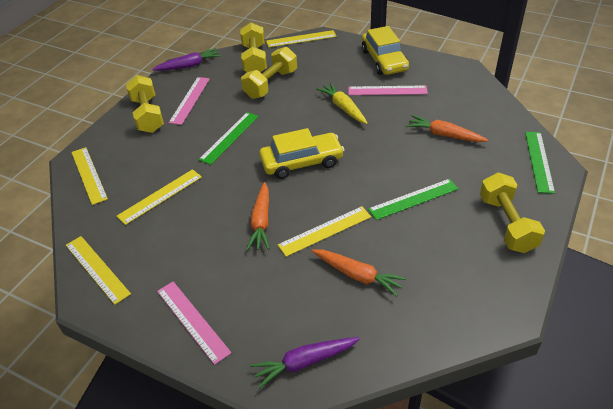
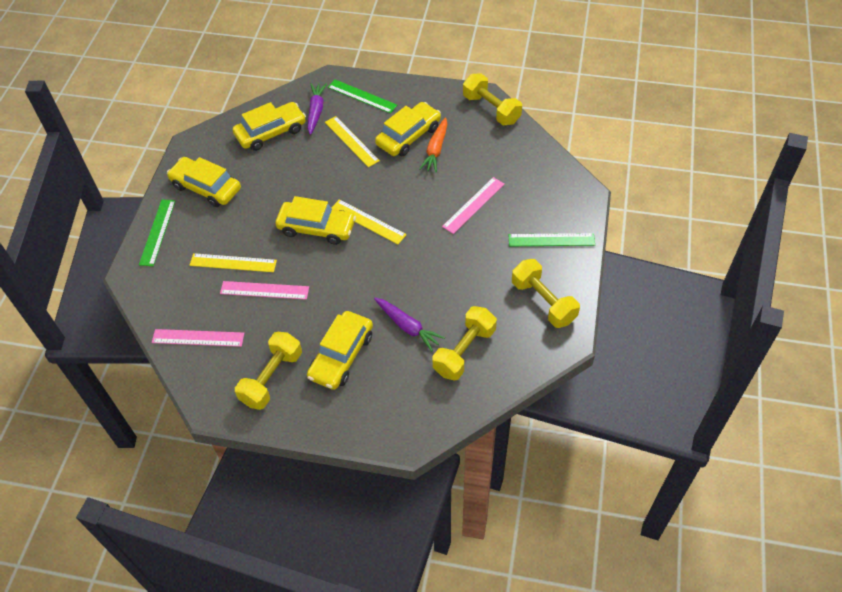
orange carrot: 3 -> 1
yellow car: 2 -> 5
yellow carrot: 1 -> 0
yellow ruler: 5 -> 3

